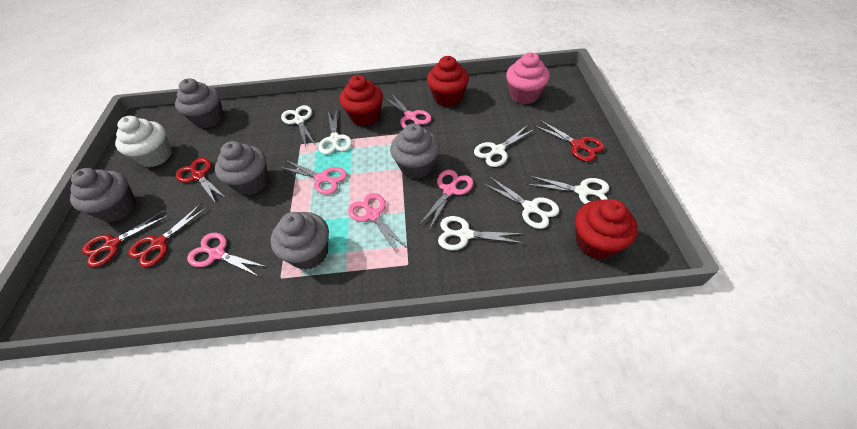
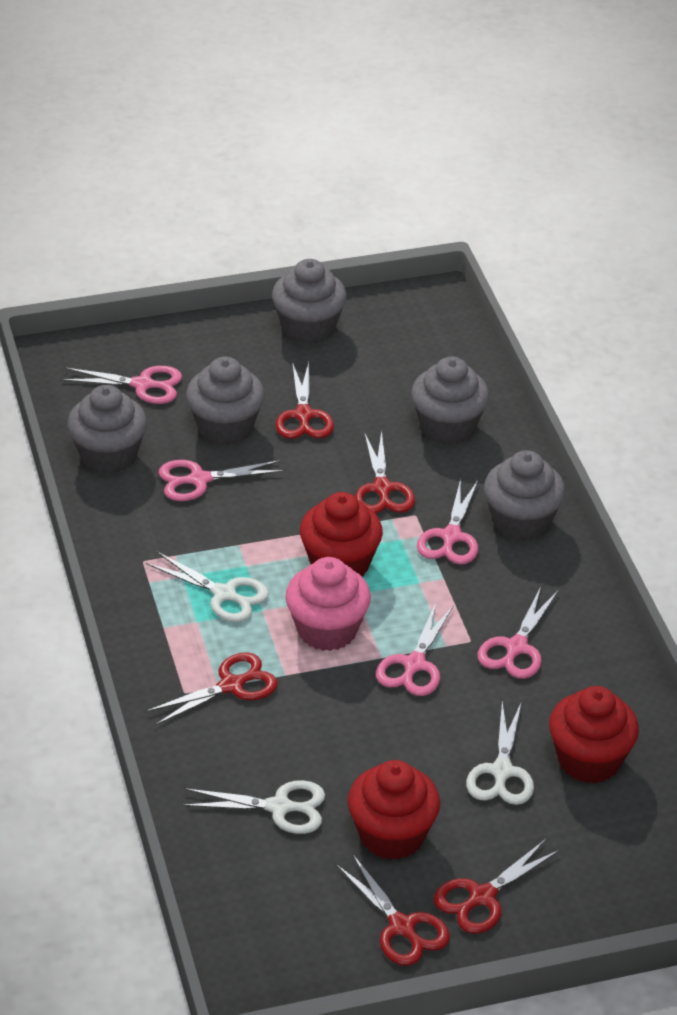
red scissors: 4 -> 5
white cupcake: 1 -> 0
white scissors: 6 -> 3

